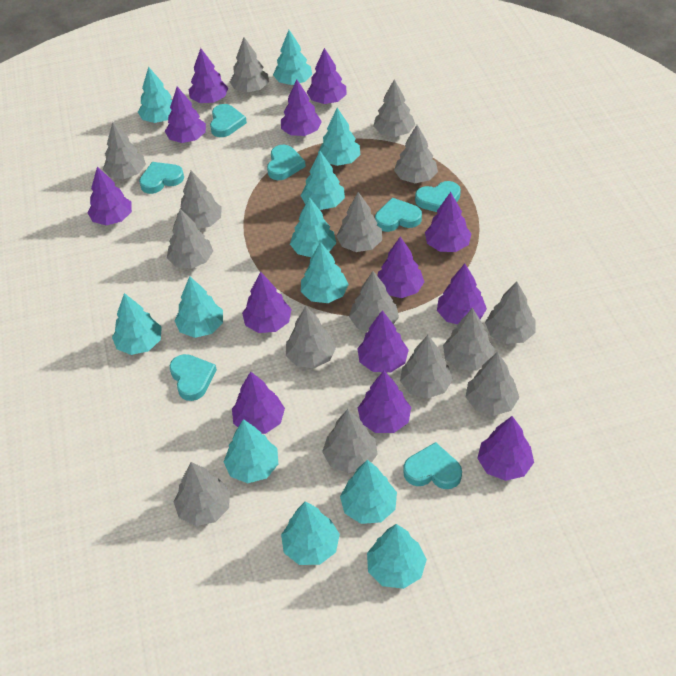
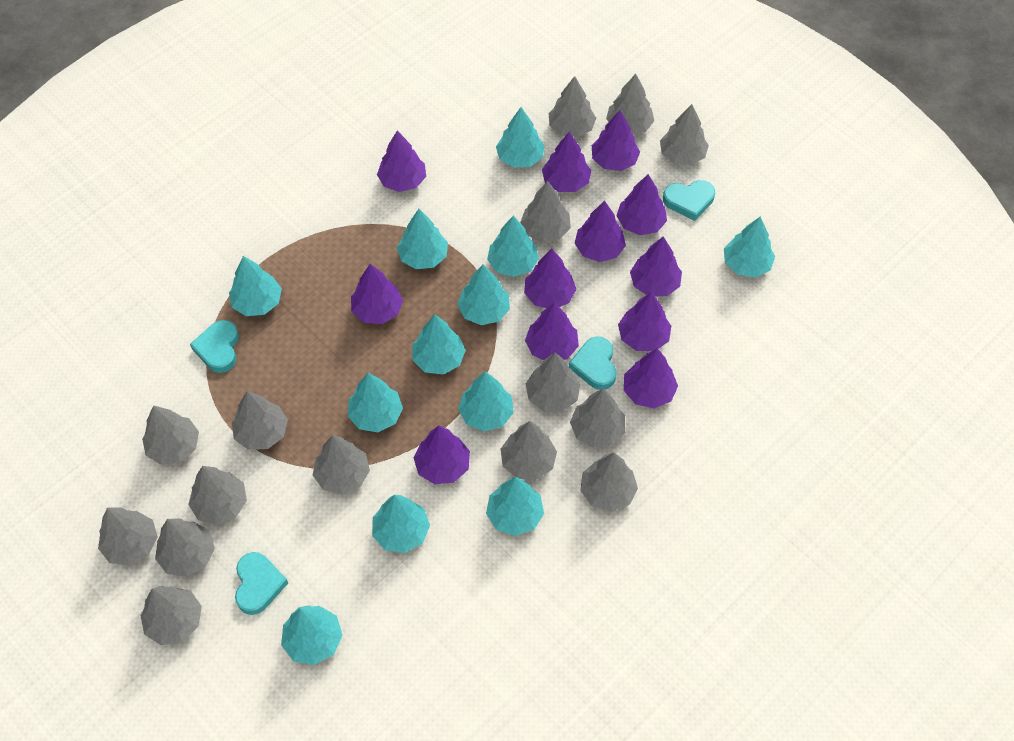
purple tree: 13 -> 12
turquoise heart: 7 -> 4

